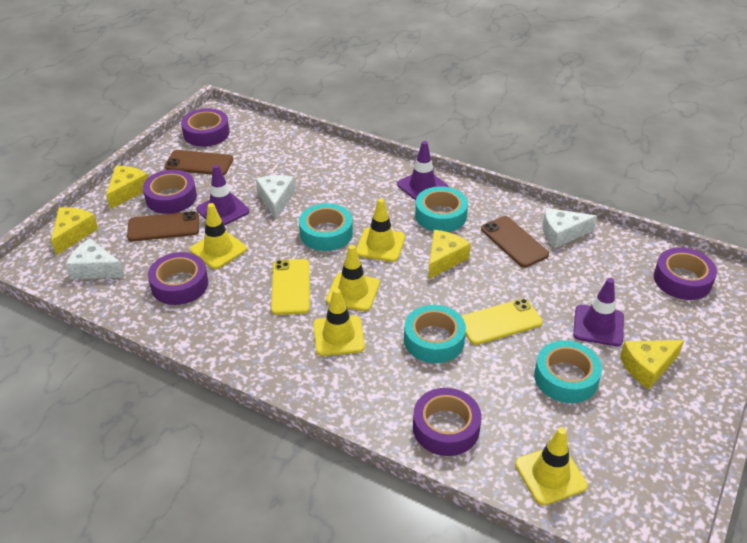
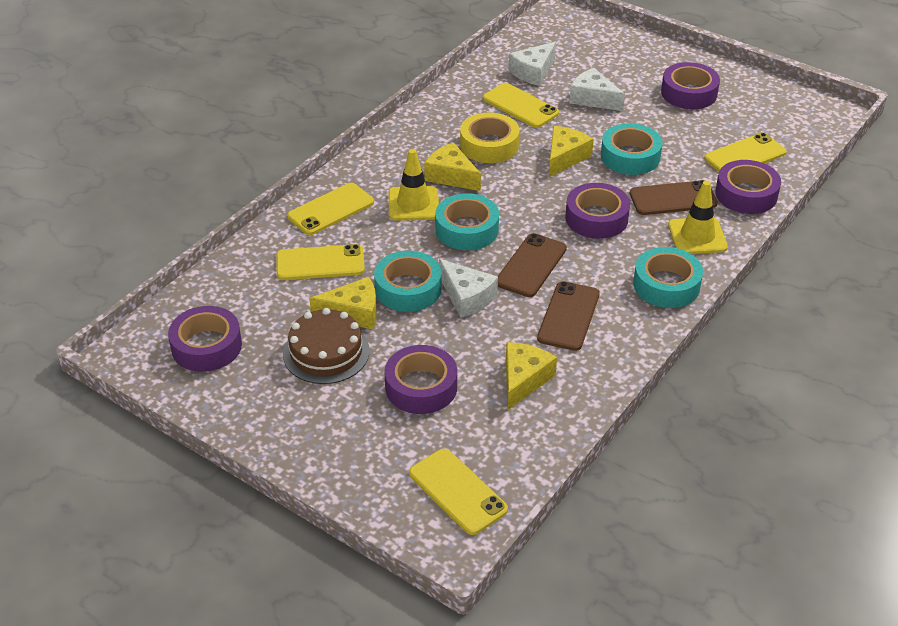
brown cake: 0 -> 1
purple traffic cone: 3 -> 0
yellow phone: 2 -> 5
yellow tape: 0 -> 1
yellow traffic cone: 5 -> 2

